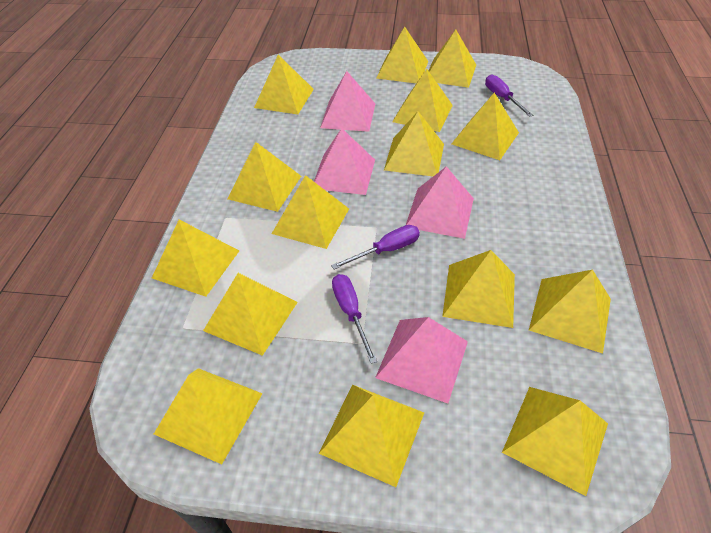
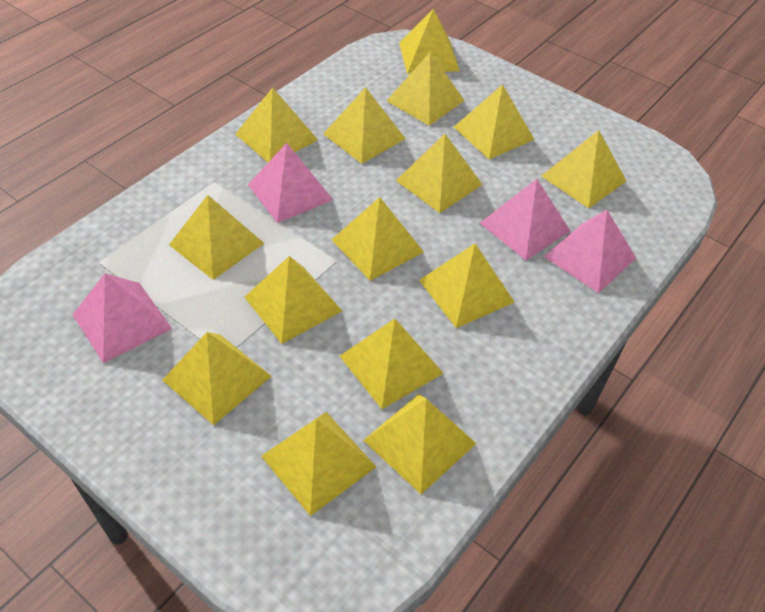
purple screwdriver: 3 -> 0

